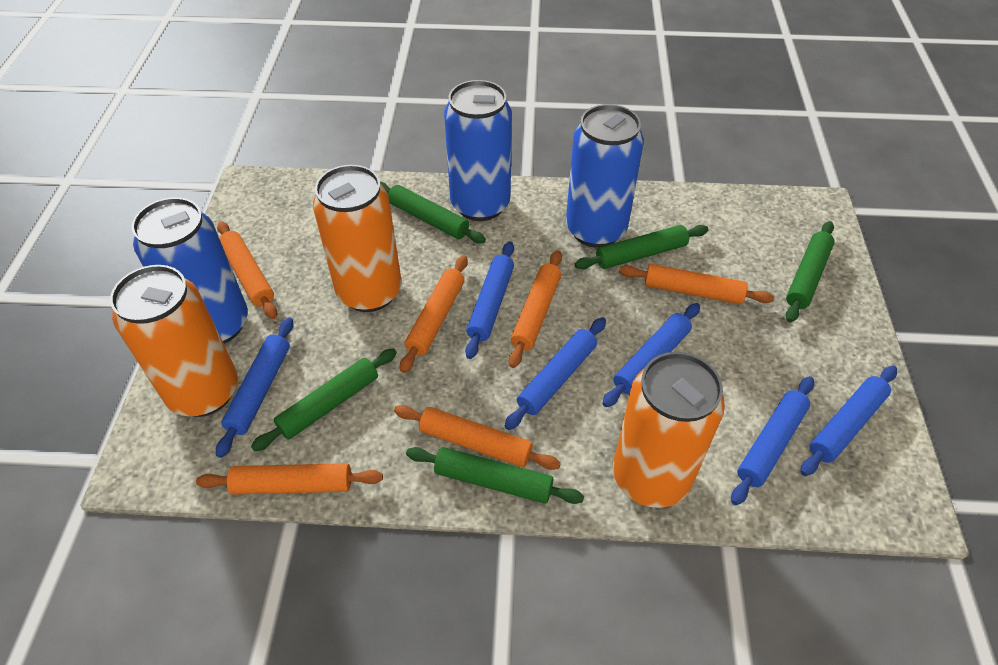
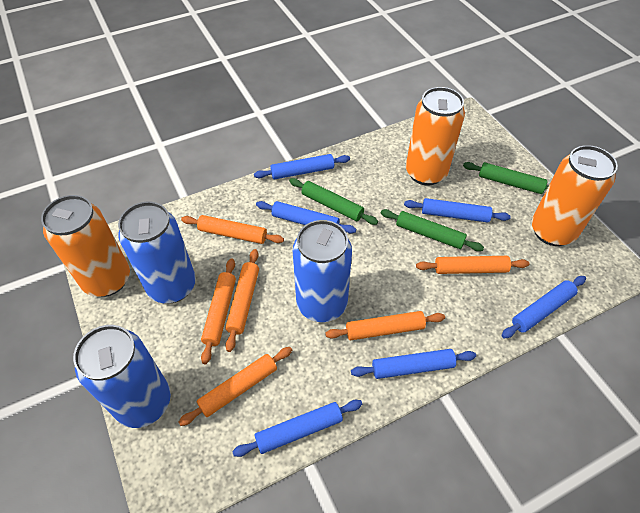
green rolling pin: 5 -> 3

